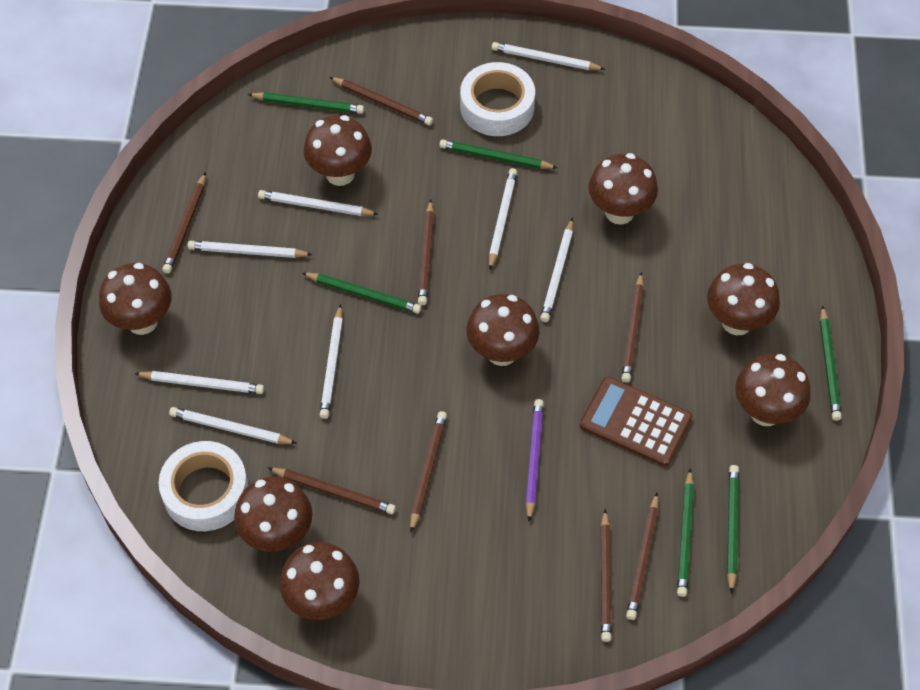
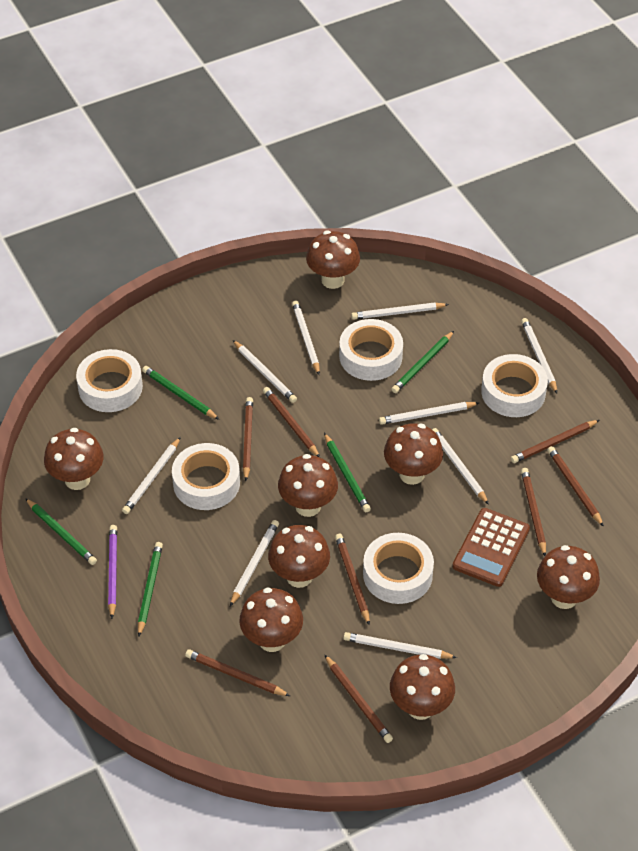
green pencil: 6 -> 5
white pencil: 8 -> 9
white tape: 2 -> 5

